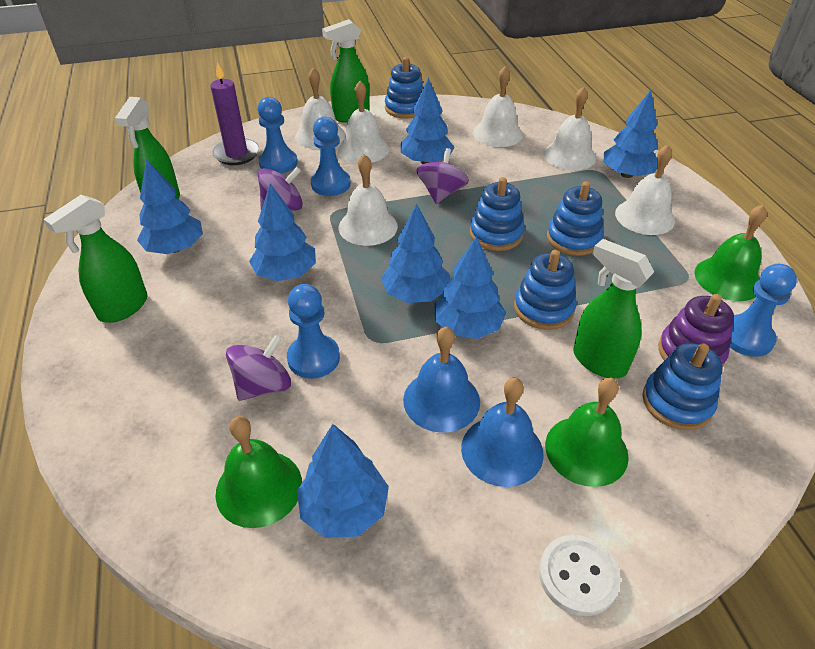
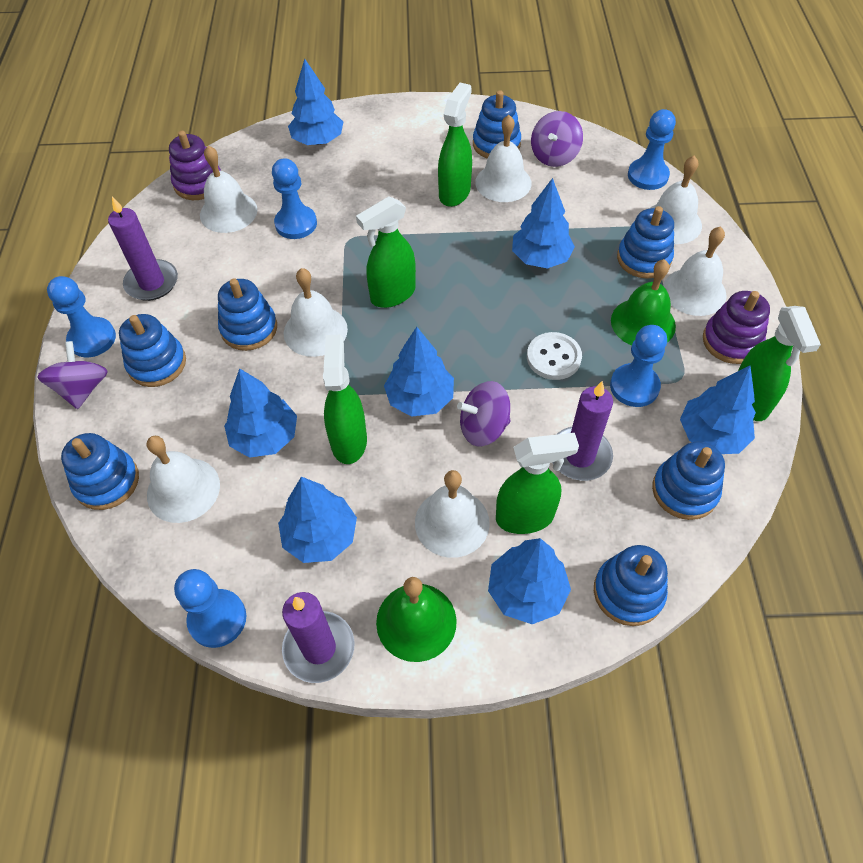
blue bell: 2 -> 0
blue pawn: 4 -> 5
blue stacking toy: 5 -> 7
green bell: 3 -> 2
green spray bottle: 4 -> 5
purple candle: 1 -> 3
purple stacking toy: 1 -> 2
white bell: 6 -> 7

